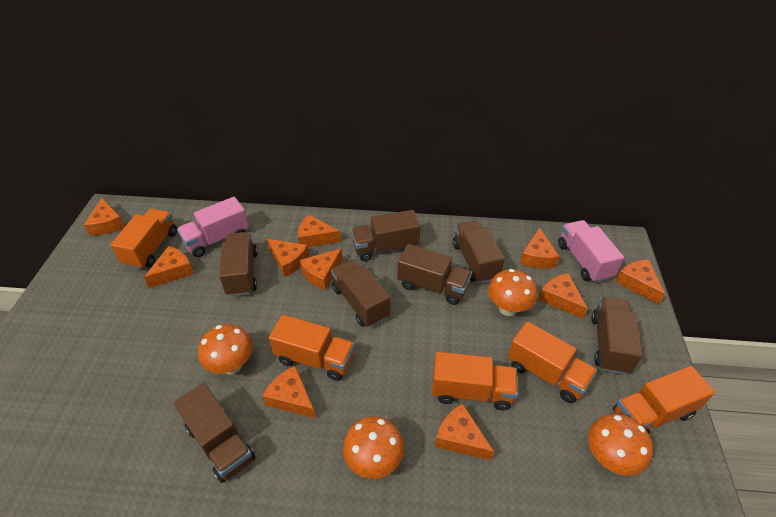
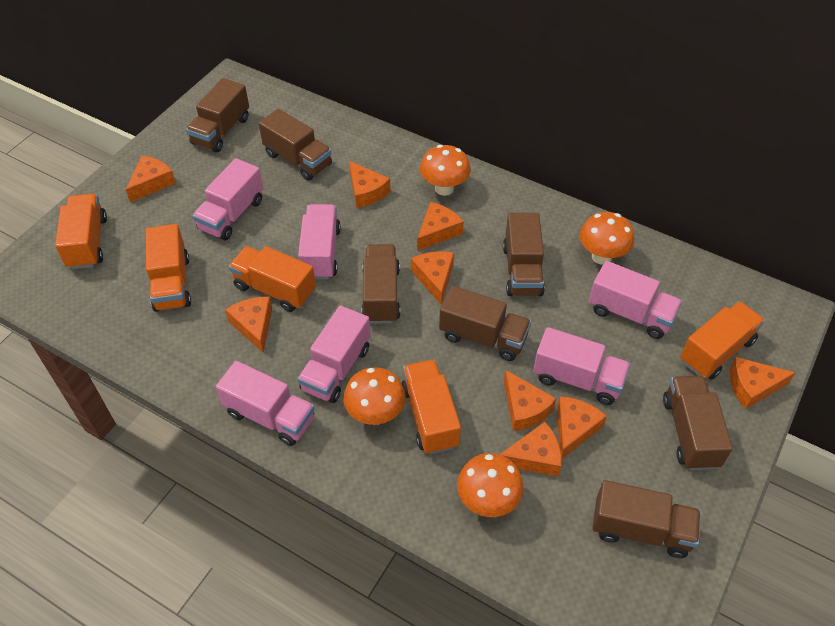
orange cheese: 10 -> 9
pink truck: 2 -> 6

